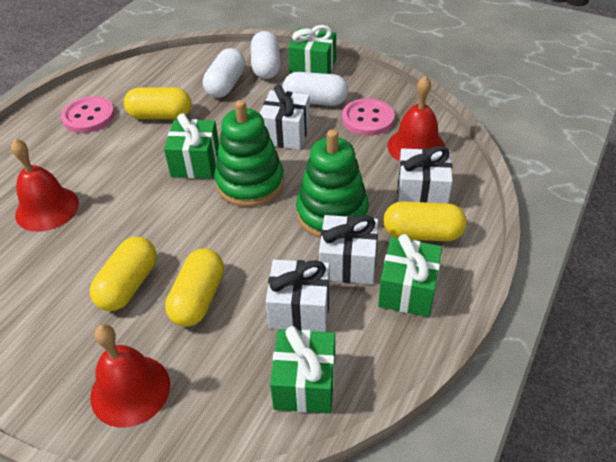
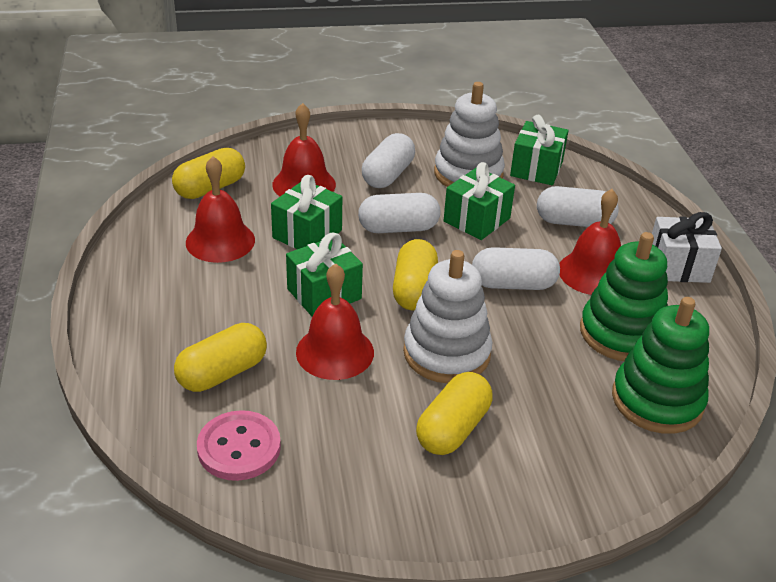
pink button: 2 -> 1
red bell: 3 -> 4
white capsule: 3 -> 4
white gift: 4 -> 1
white stacking toy: 0 -> 2

